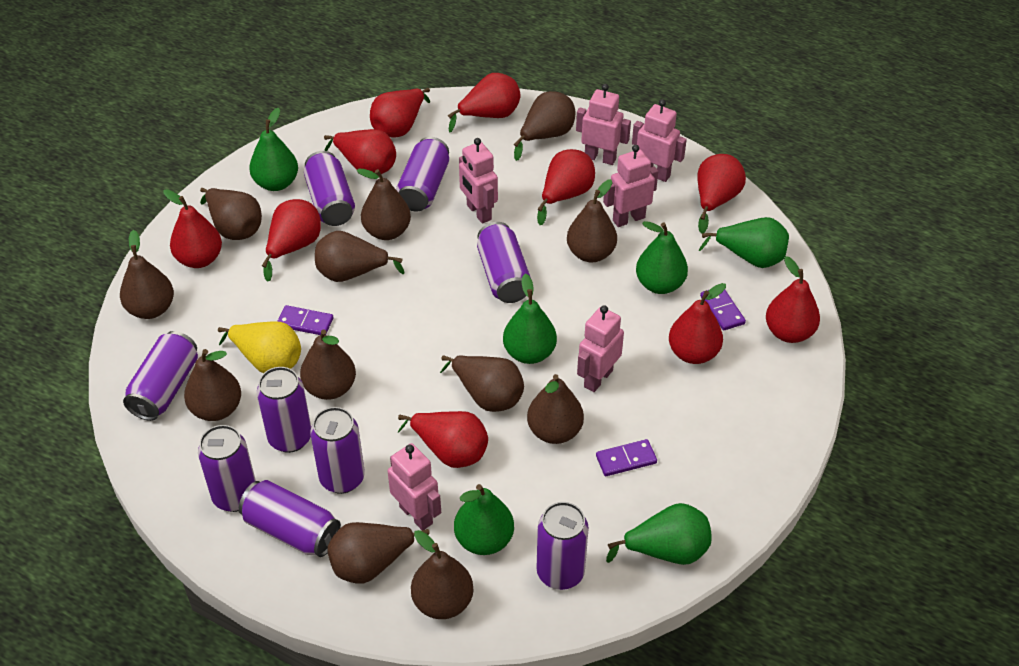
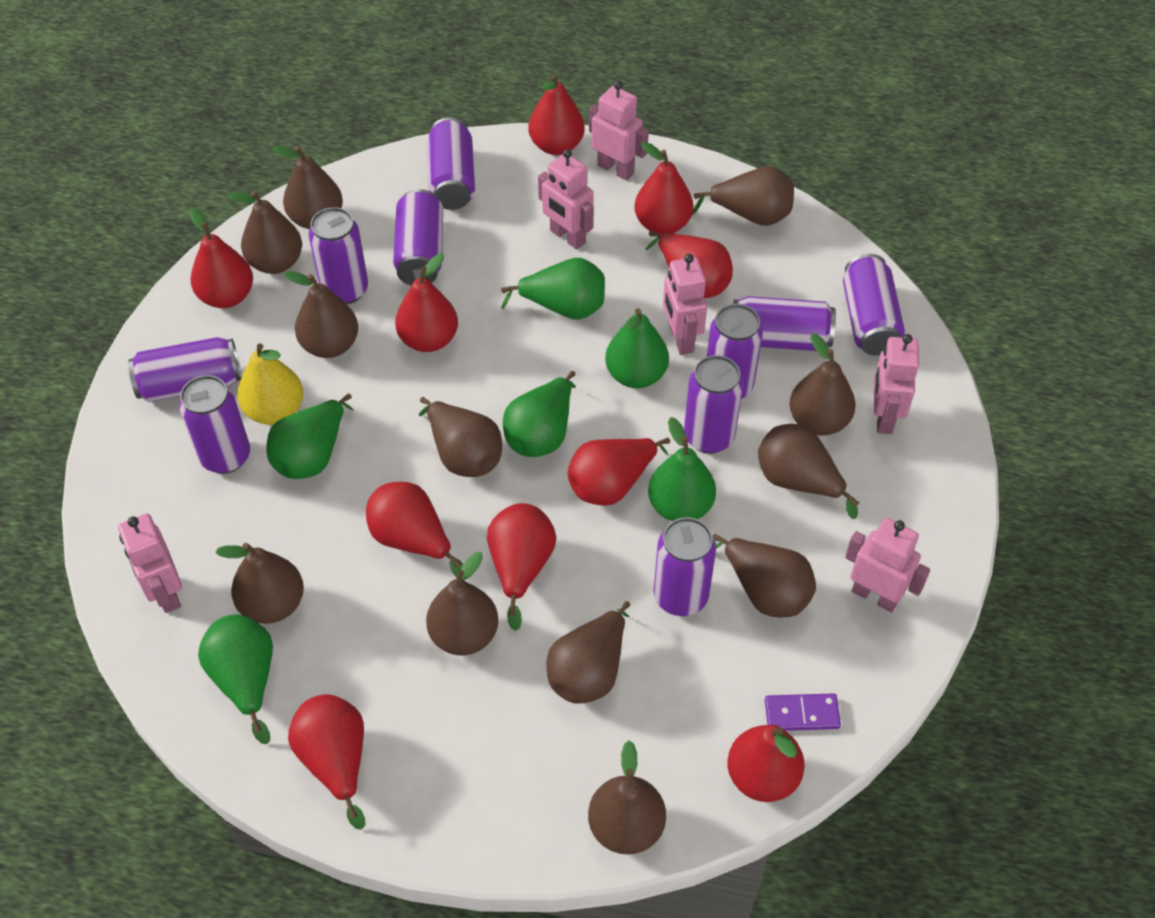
purple can: 9 -> 10
purple domino: 3 -> 1

